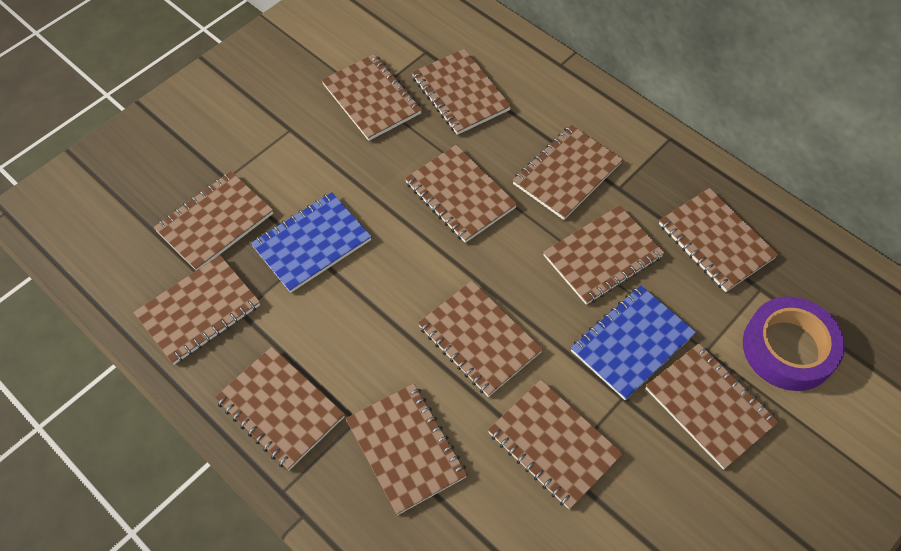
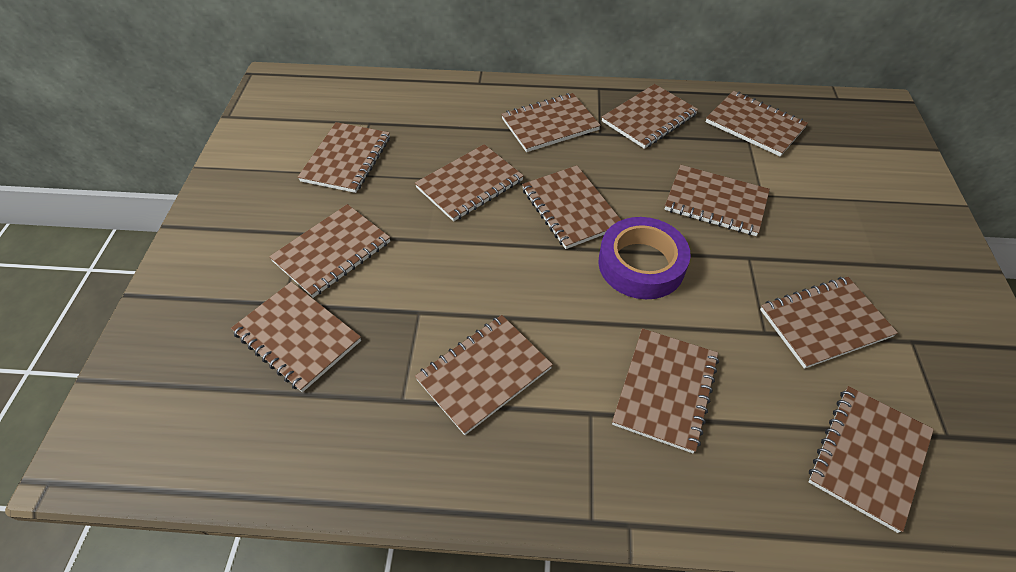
blue notebook: 2 -> 0

